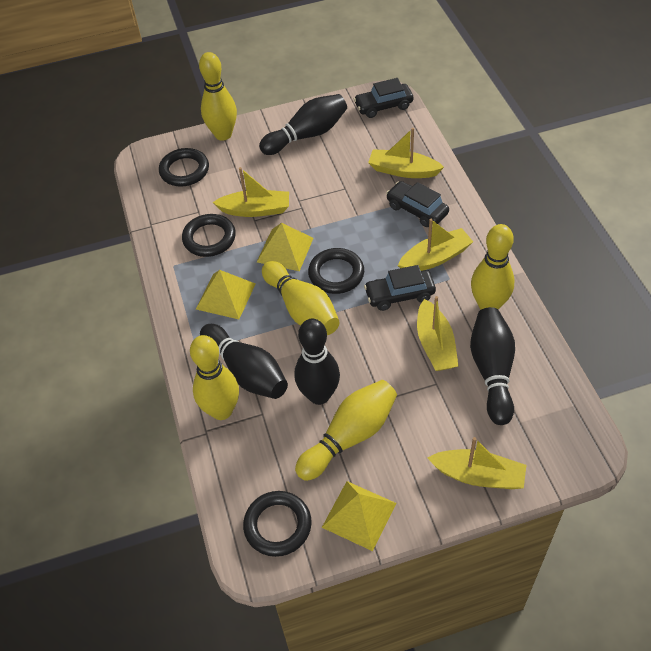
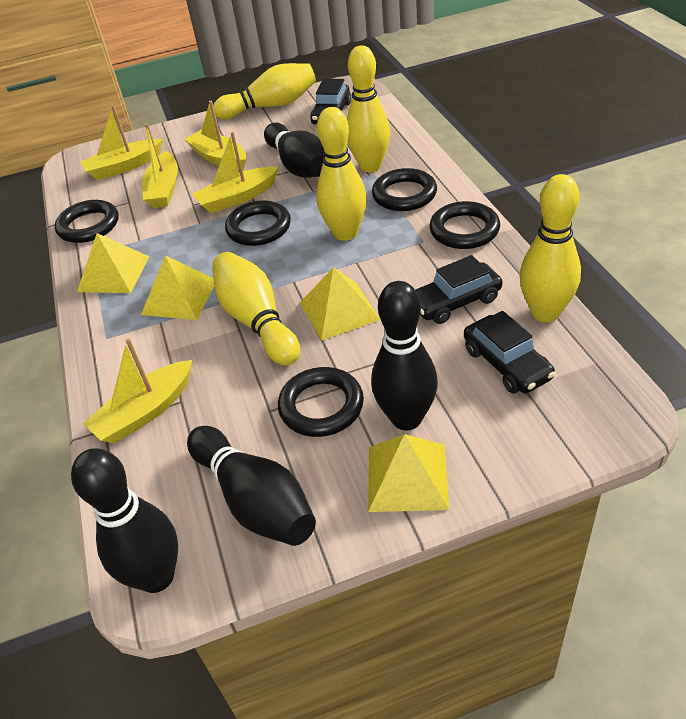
black ring: 4 -> 5
yellow pyramid: 3 -> 4

